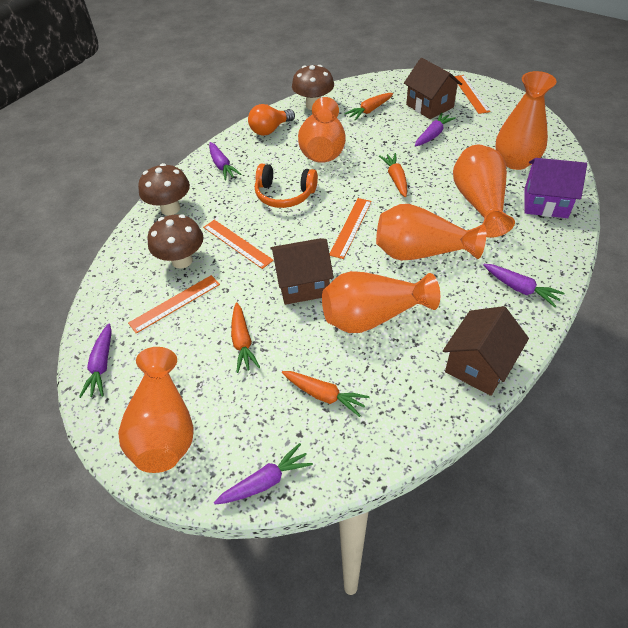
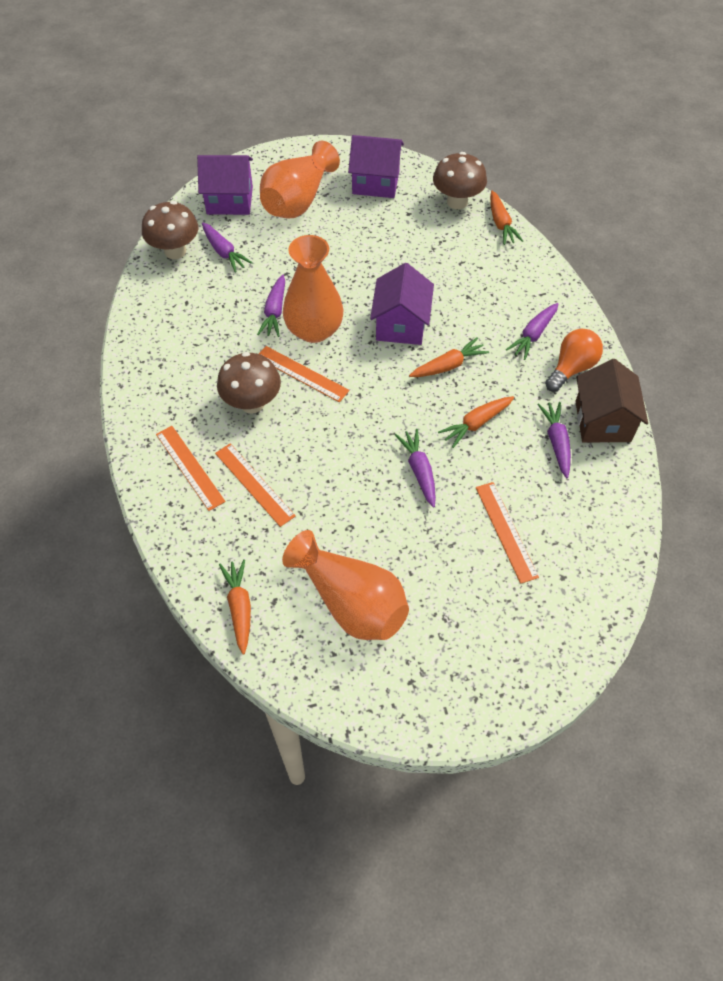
brown house: 3 -> 1
orange headphones: 1 -> 0
orange vase: 6 -> 3
purple house: 1 -> 3

